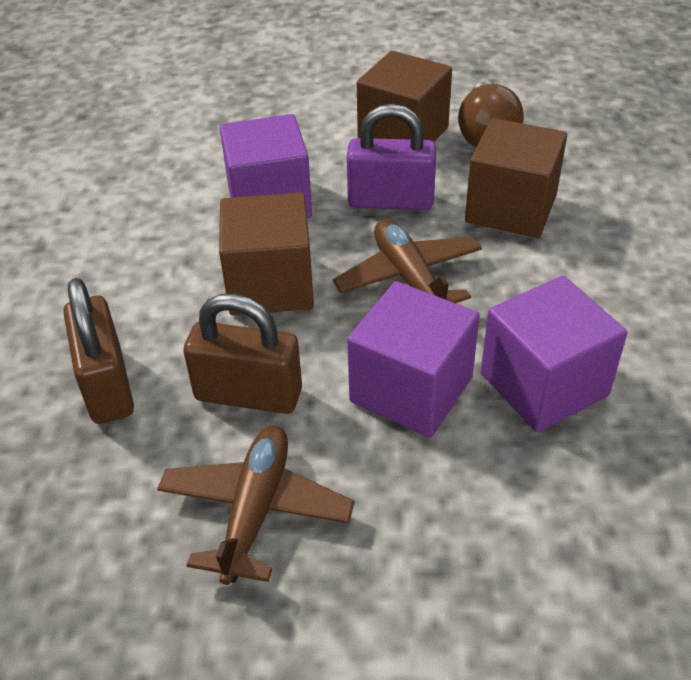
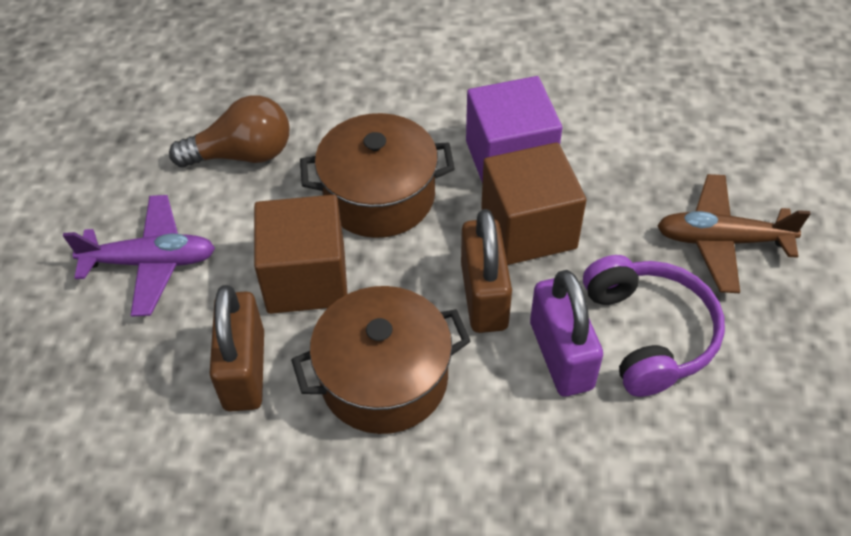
brown cube: 3 -> 2
brown plane: 2 -> 1
brown pot: 0 -> 2
purple cube: 3 -> 1
purple headphones: 0 -> 1
purple plane: 0 -> 1

